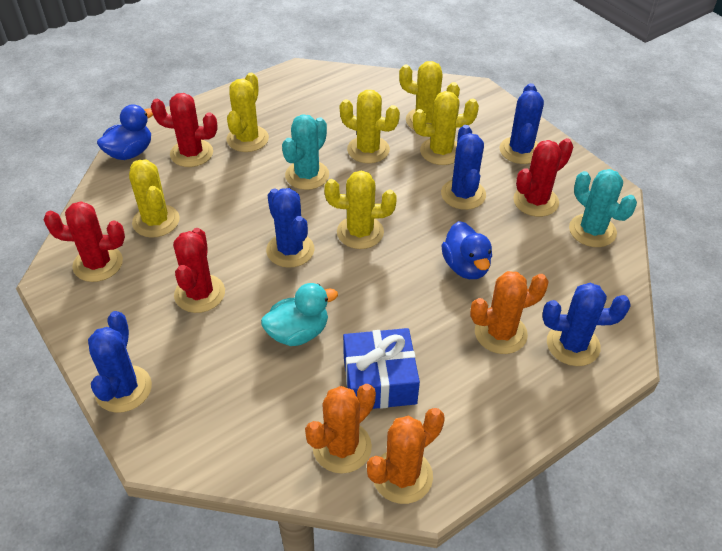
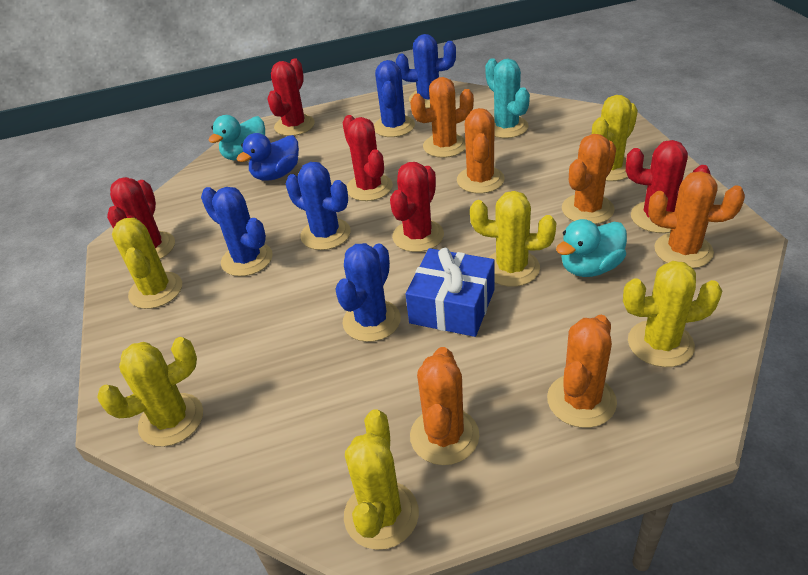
blue duck: 2 -> 1
orange cactus: 3 -> 6
red cactus: 4 -> 5
turquoise cactus: 2 -> 1
turquoise duck: 1 -> 2

